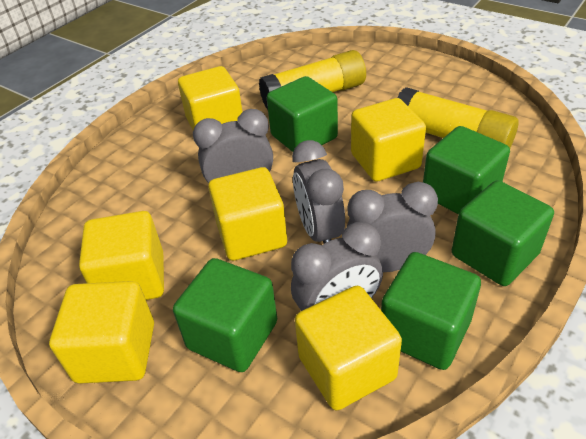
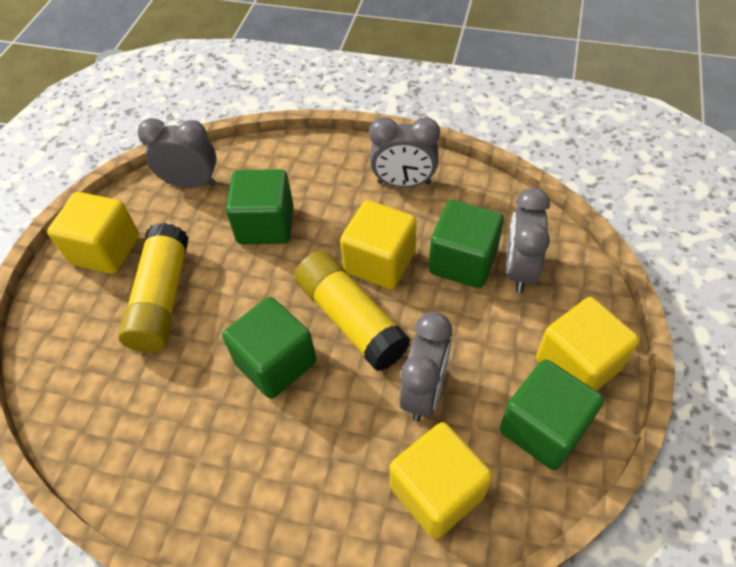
green cube: 5 -> 4
yellow cube: 6 -> 4

